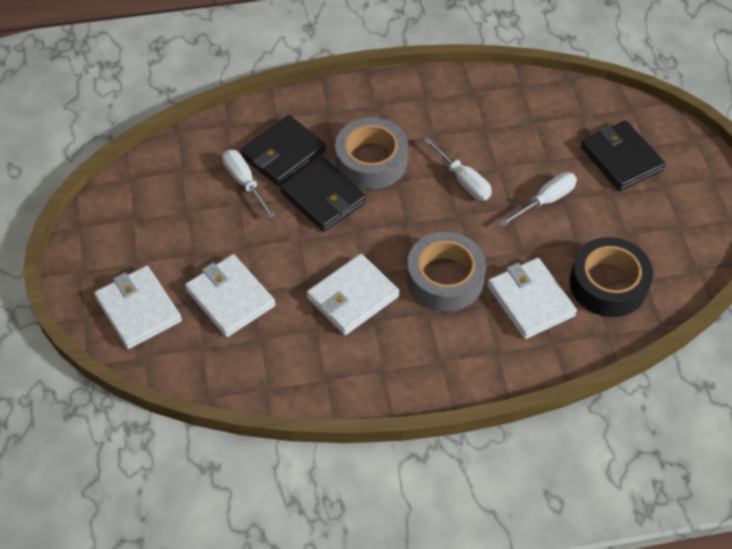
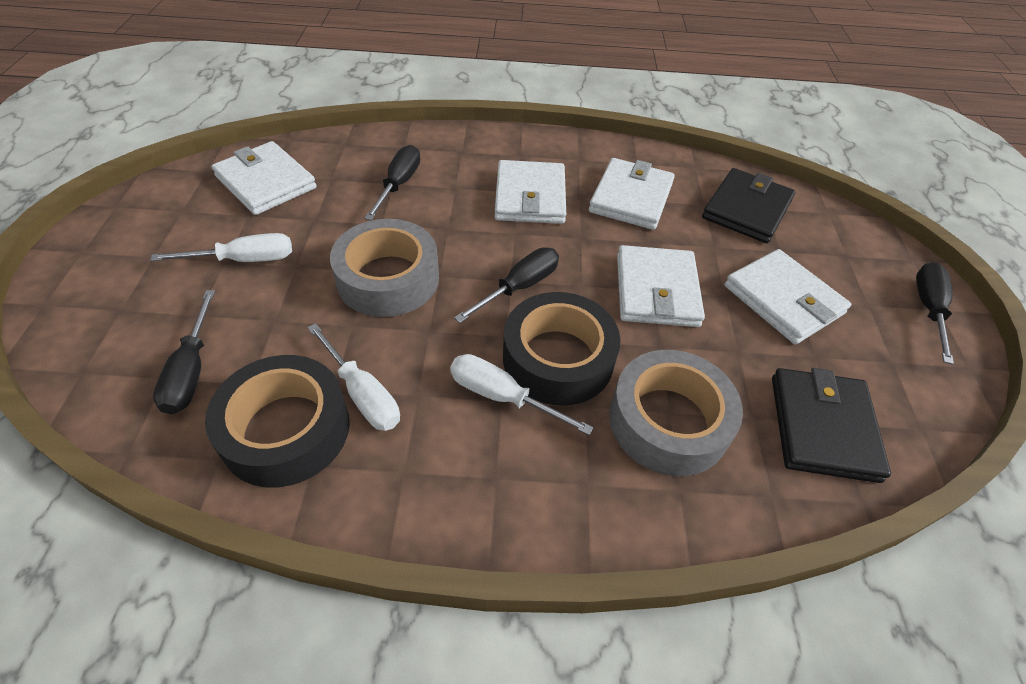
black screwdriver: 0 -> 4
black tape: 1 -> 2
black wallet: 3 -> 2
white wallet: 4 -> 5

